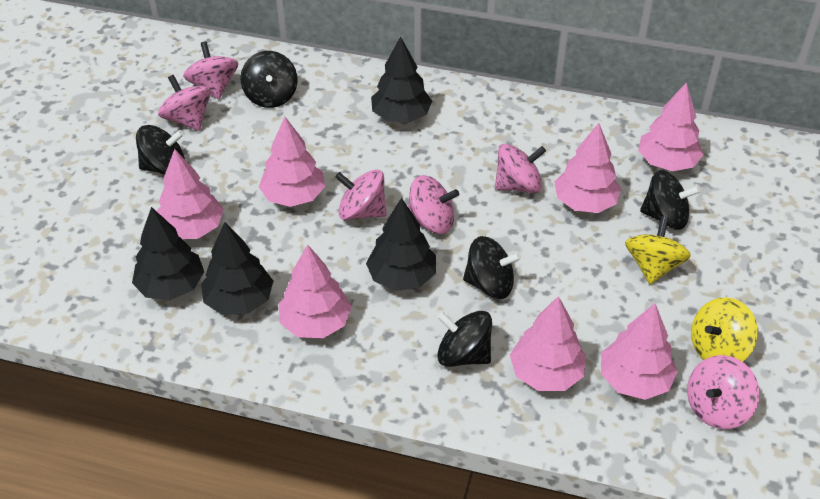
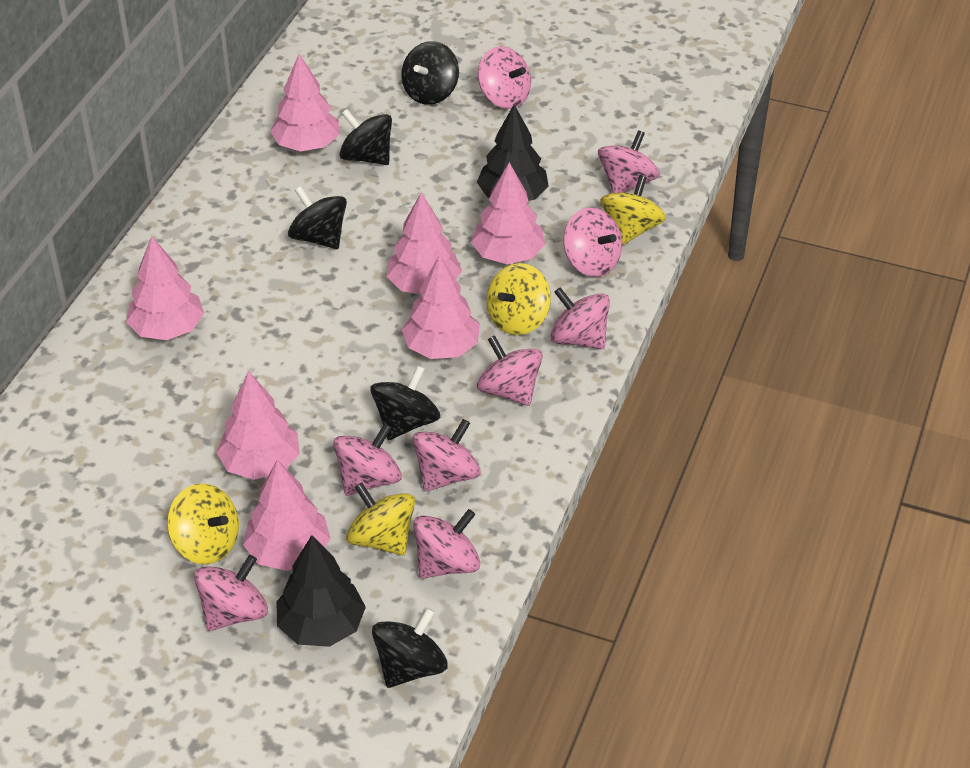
black tree: 4 -> 2
pink spinning top: 6 -> 9
yellow spinning top: 2 -> 4

